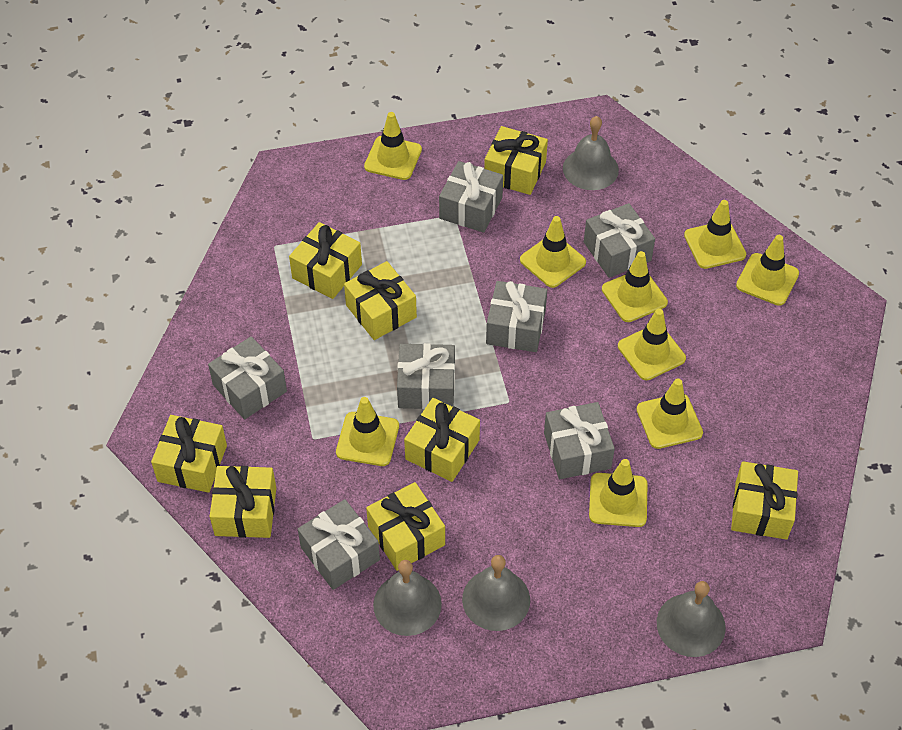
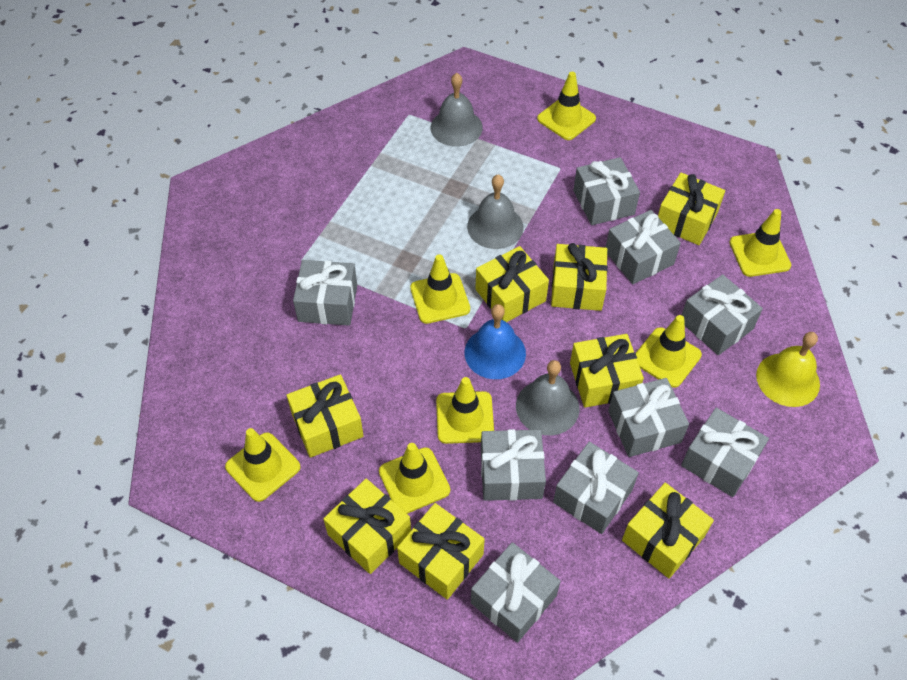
blue bell: 0 -> 1
grey bell: 4 -> 3
grey gift: 7 -> 9
yellow bell: 0 -> 1
yellow traffic cone: 9 -> 7

